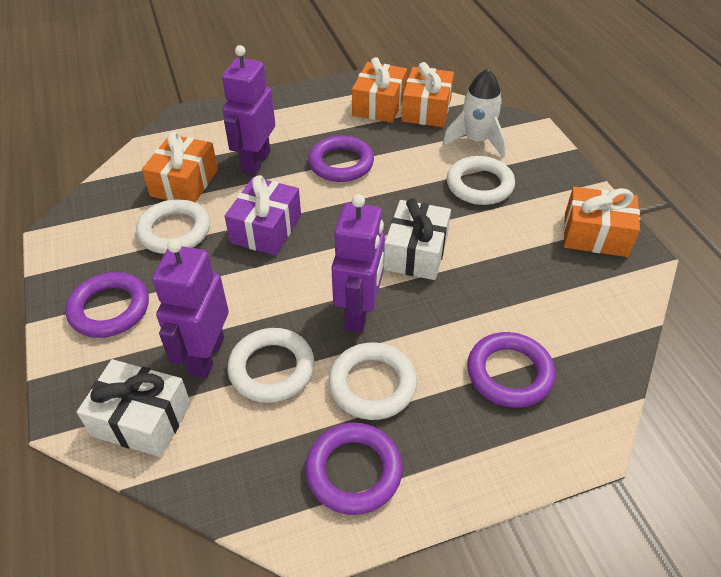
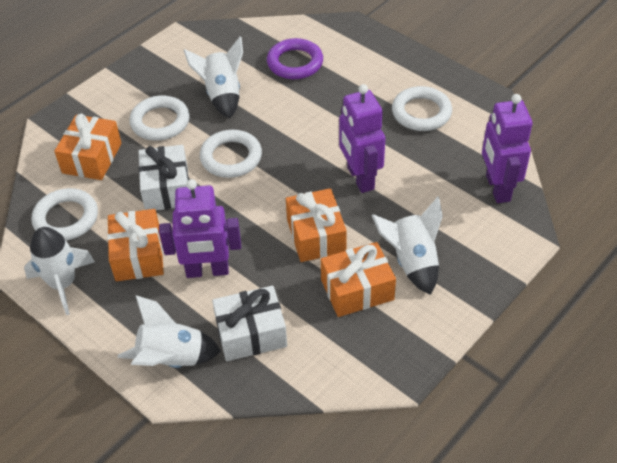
purple gift: 1 -> 0
purple ring: 4 -> 1
white rocket: 1 -> 4

